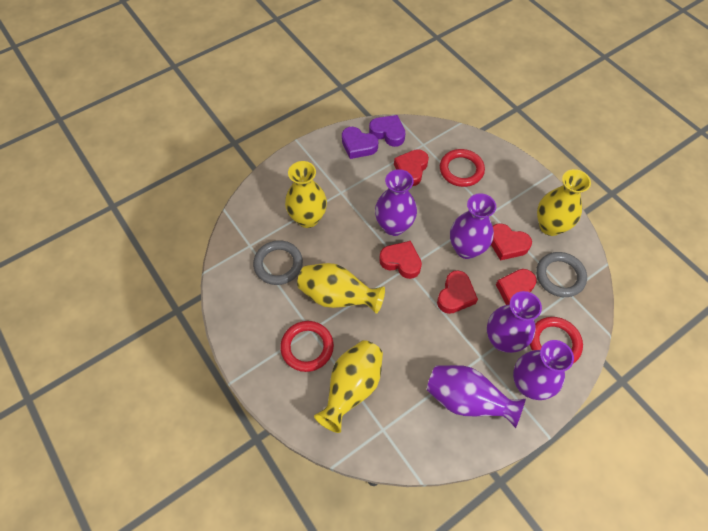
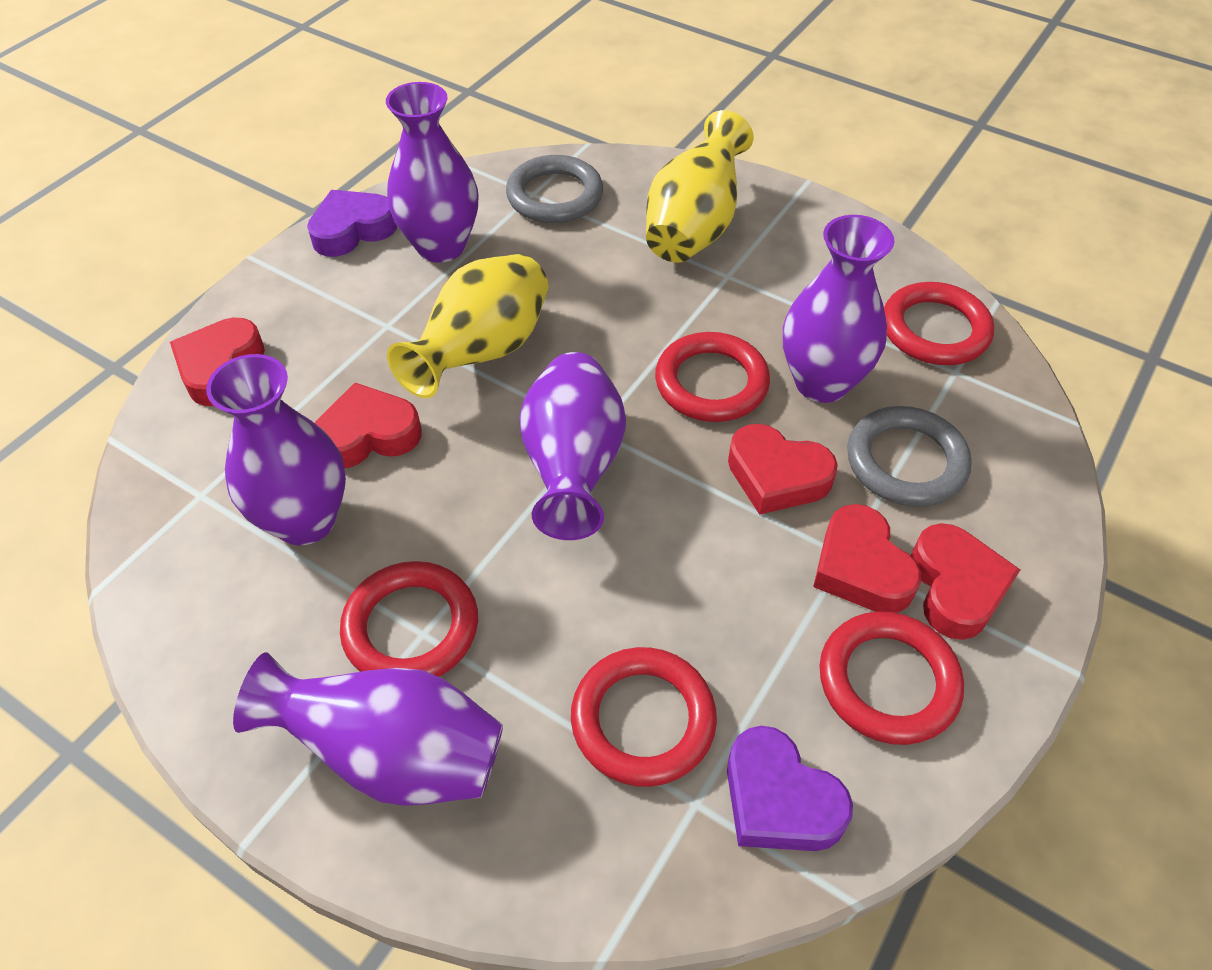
red ring: 3 -> 5
yellow vase: 4 -> 2

